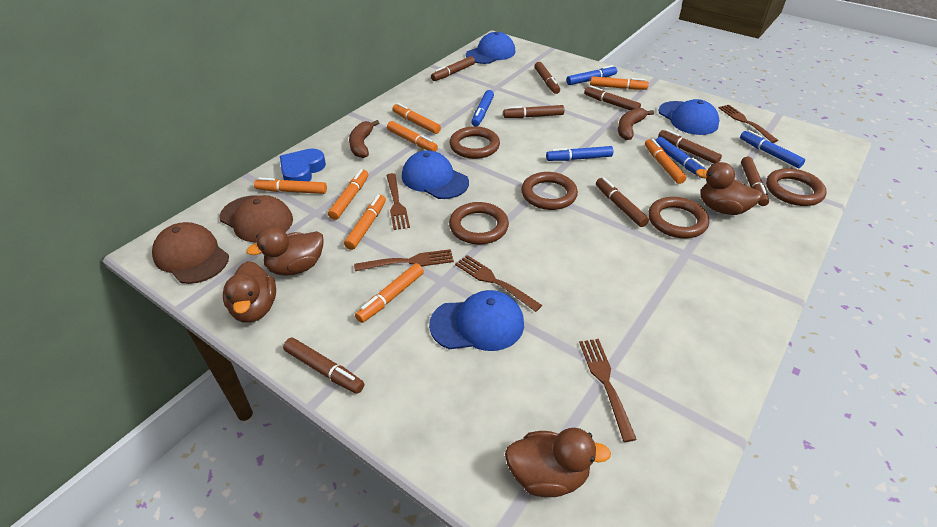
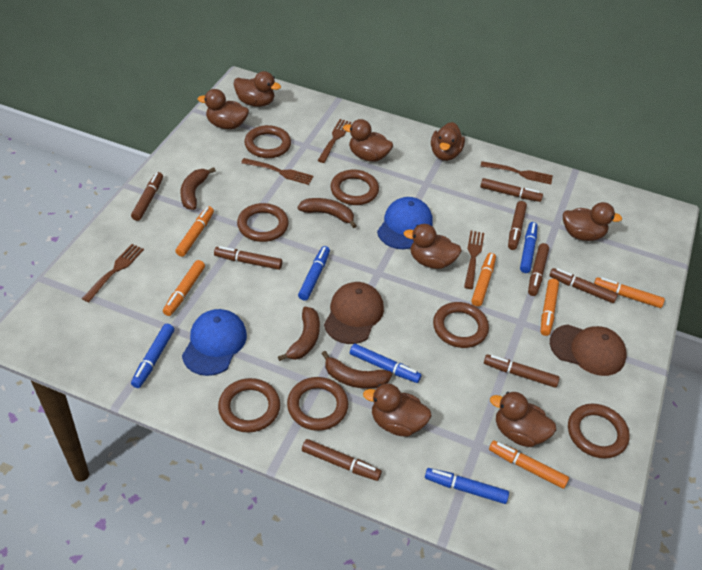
blue cap: 4 -> 2
blue heart: 1 -> 0
brown banana: 2 -> 4
brown duck: 4 -> 8
brown ring: 5 -> 7
orange marker: 8 -> 6

